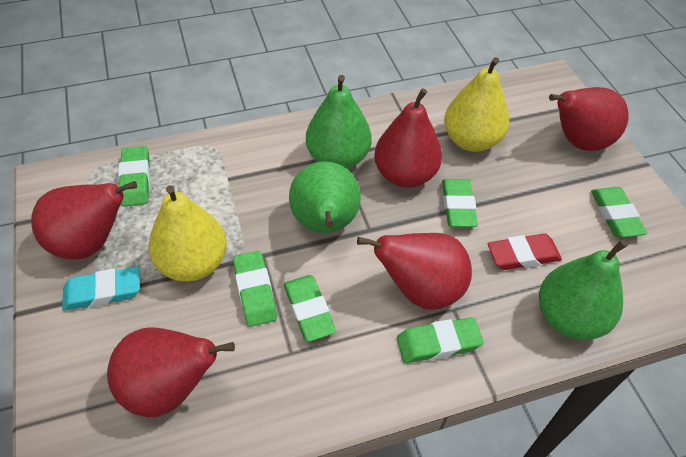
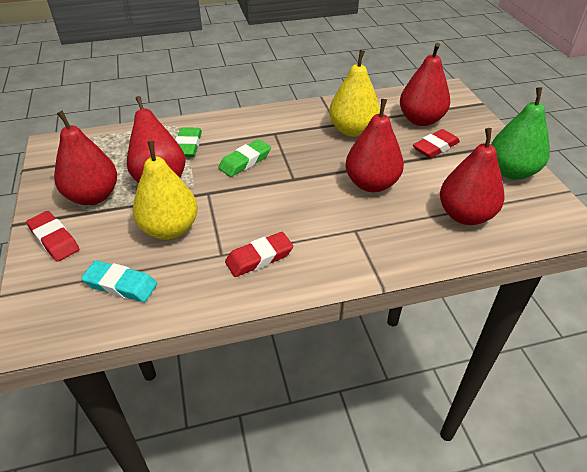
green eraser: 6 -> 2
green pear: 3 -> 1
red eraser: 1 -> 3

